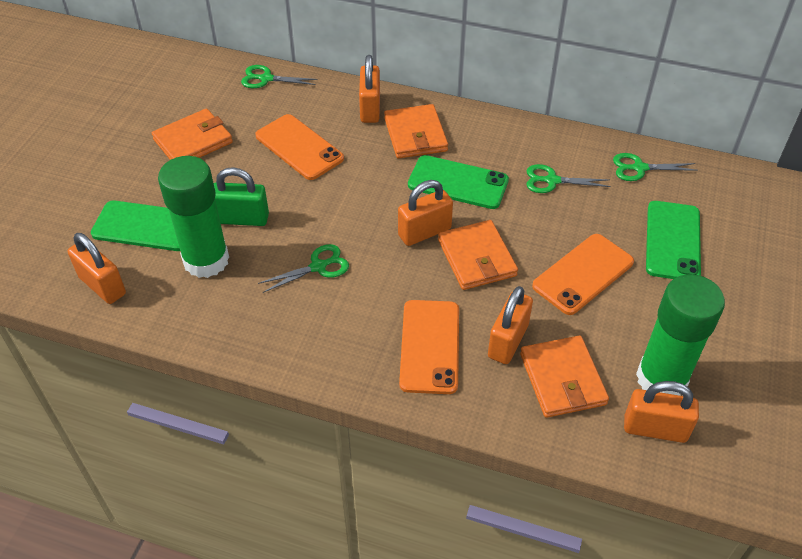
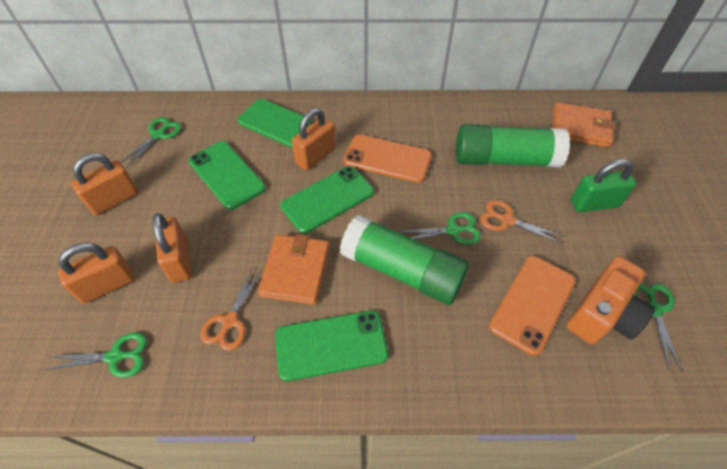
green phone: 3 -> 4
orange camera: 0 -> 1
orange padlock: 5 -> 4
orange phone: 3 -> 2
orange scissors: 0 -> 2
orange wallet: 4 -> 2

